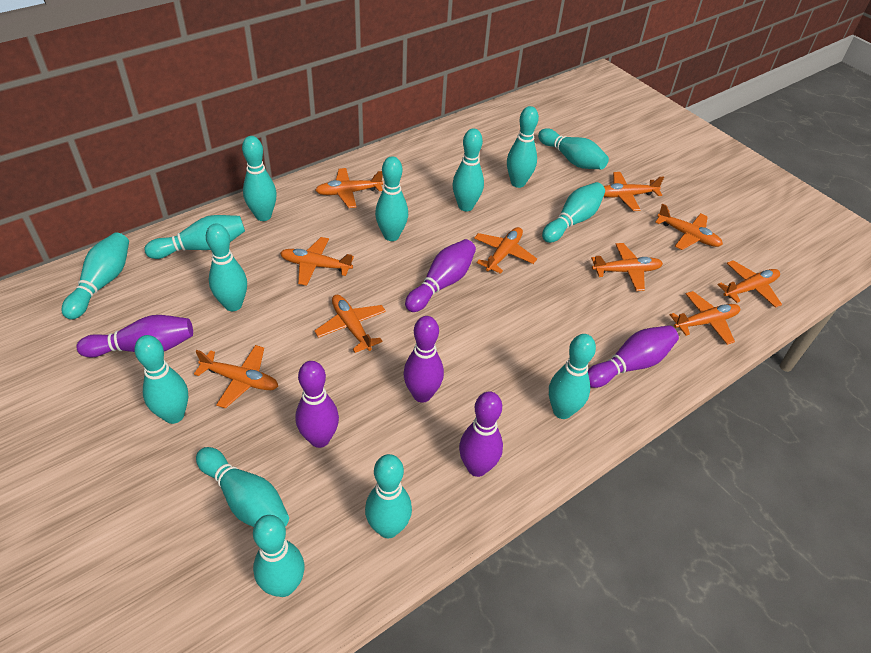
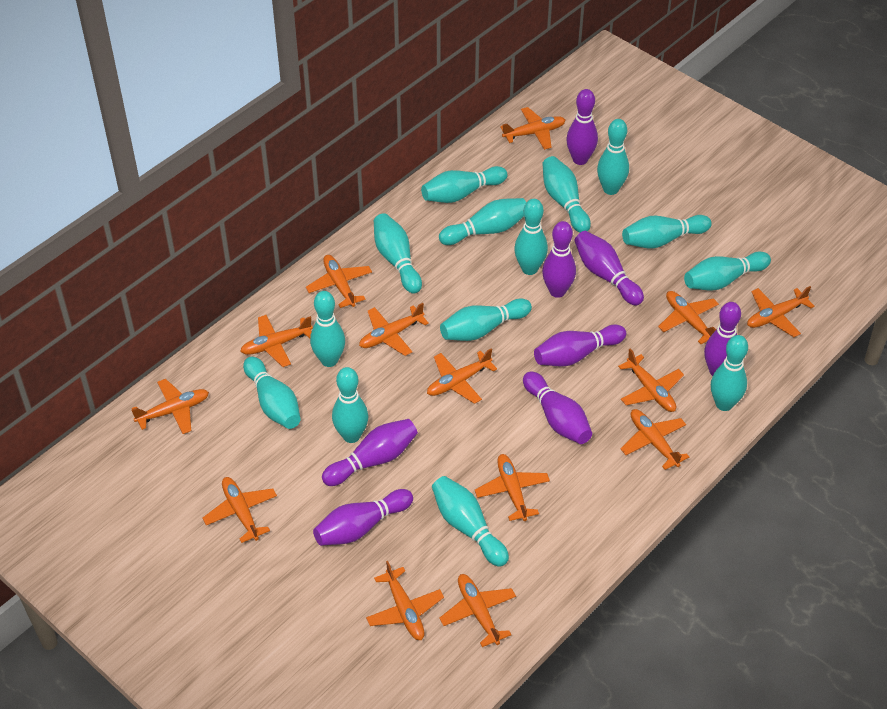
orange plane: 10 -> 14
purple bowling pin: 6 -> 8

